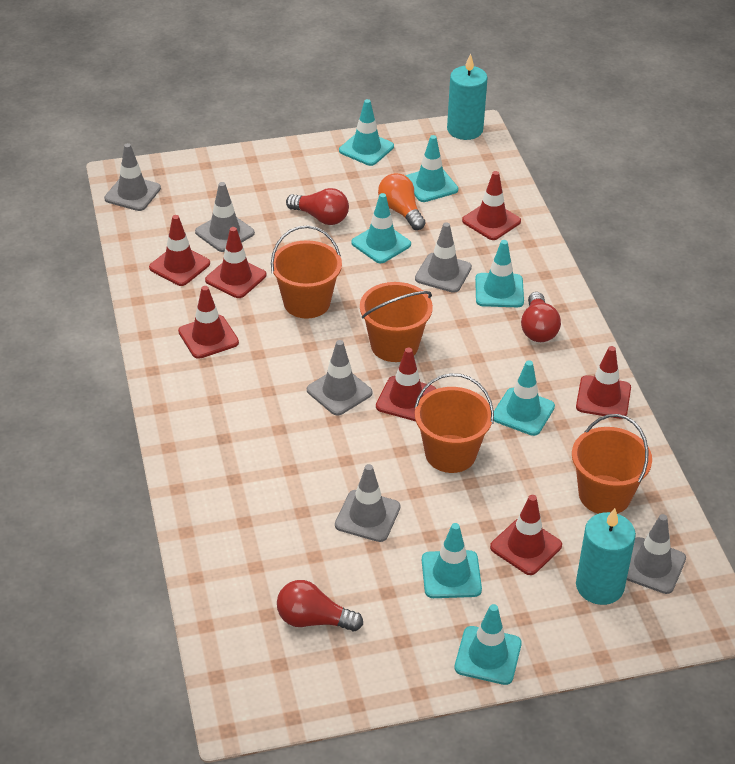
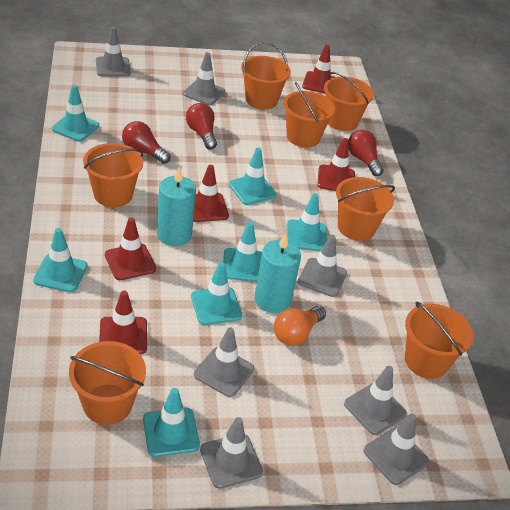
grey traffic cone: 6 -> 7
orange bucket: 4 -> 7
red traffic cone: 7 -> 5

